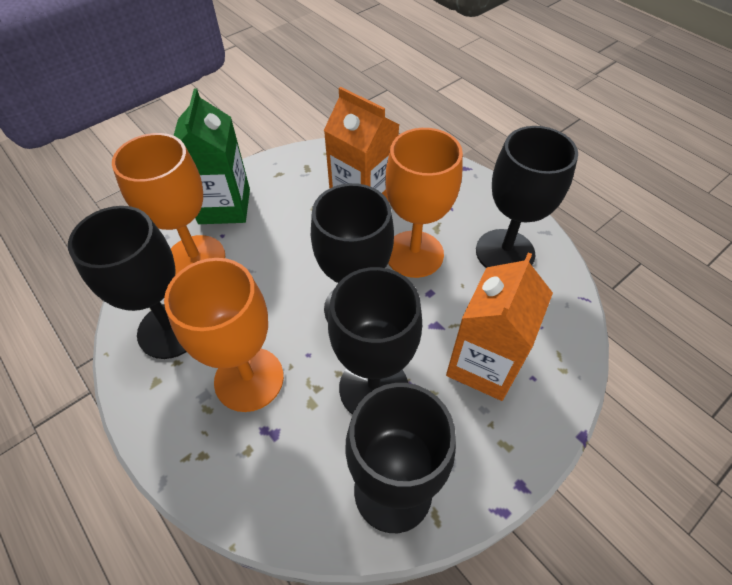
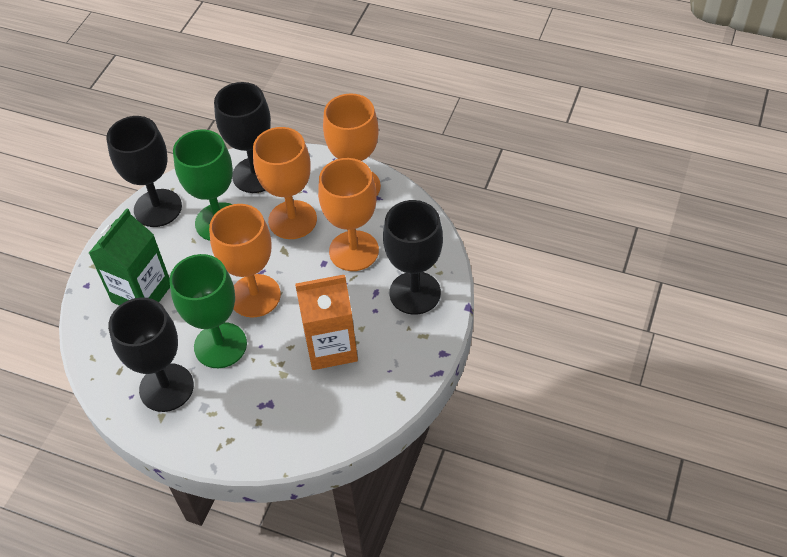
black goblet: 5 -> 4
green goblet: 0 -> 2
orange carton: 2 -> 1
orange goblet: 3 -> 4

